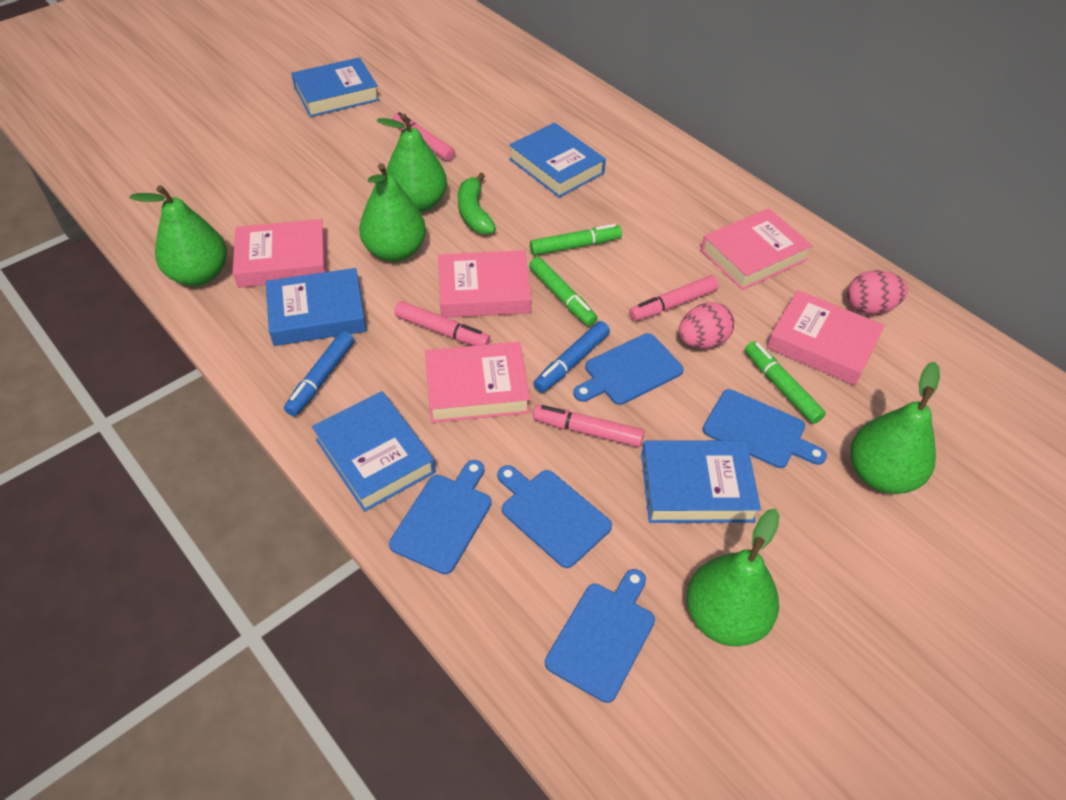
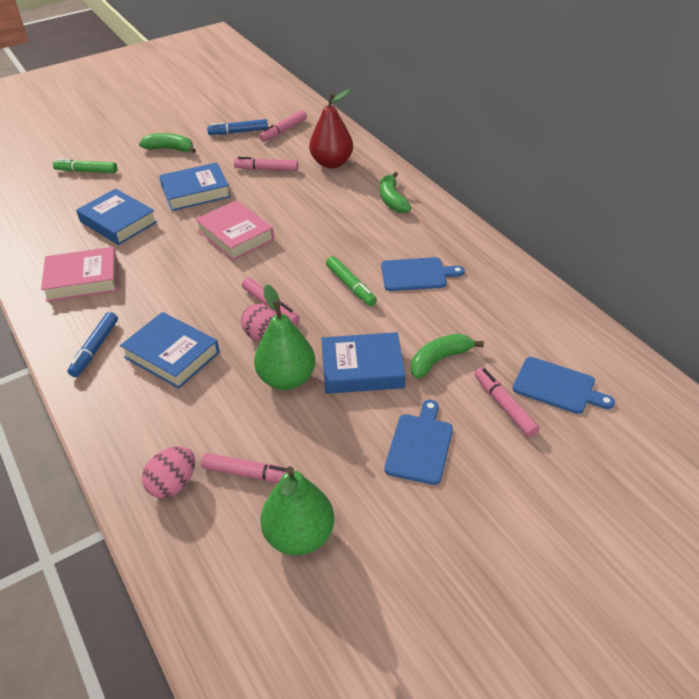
blue book: 5 -> 4
blue cutting board: 5 -> 3
green banana: 1 -> 3
green marker: 3 -> 2
green pear: 5 -> 2
pink book: 5 -> 2
pink marker: 4 -> 5
red pear: 0 -> 1

